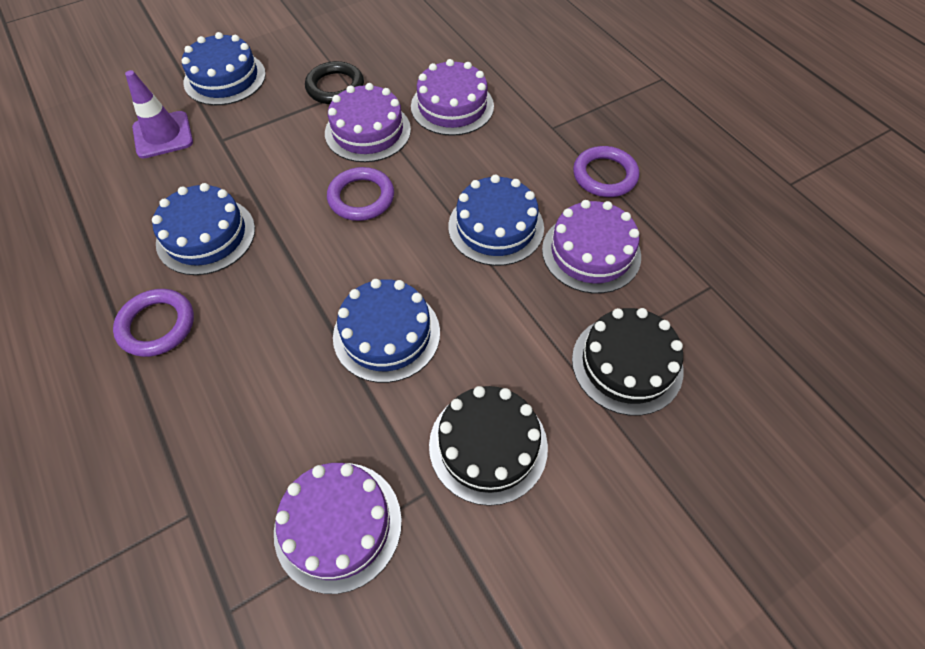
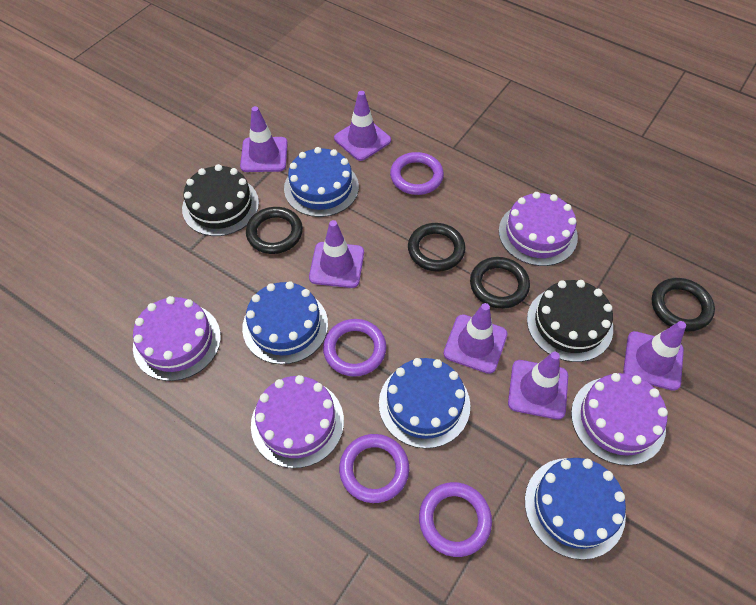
black ring: 1 -> 4
purple ring: 3 -> 4
purple traffic cone: 1 -> 6

